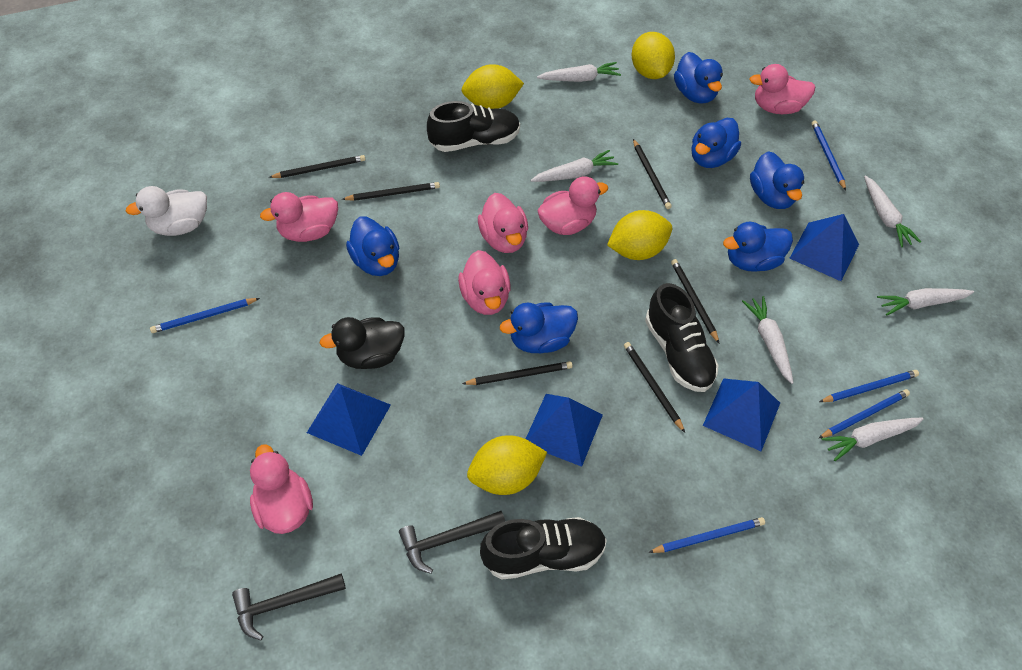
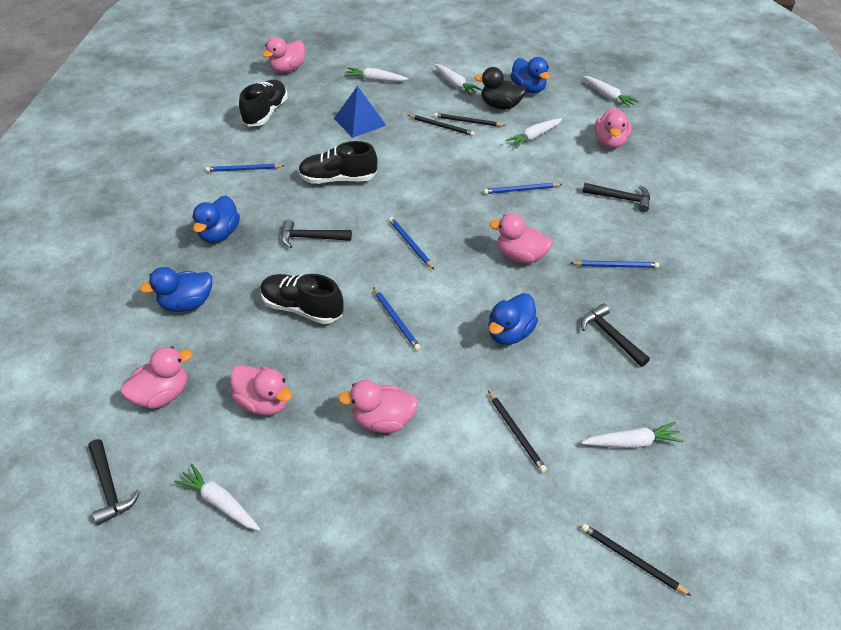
black hammer: 2 -> 4
black pencil: 6 -> 4
blue duck: 6 -> 4
blue pyramid: 4 -> 1
white duck: 1 -> 0
yellow lemon: 4 -> 0

